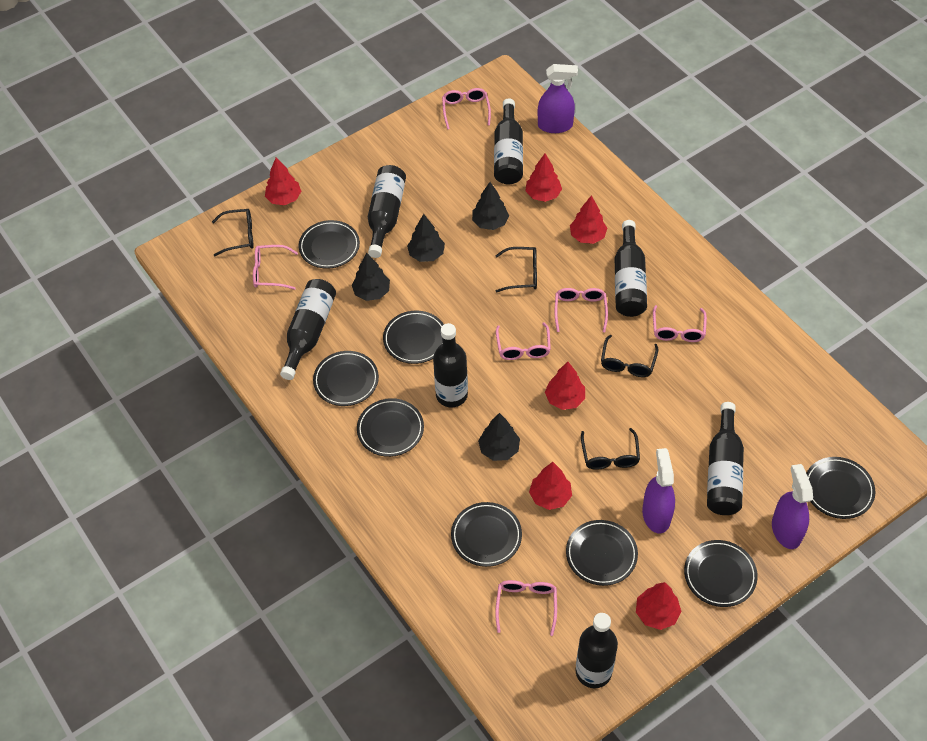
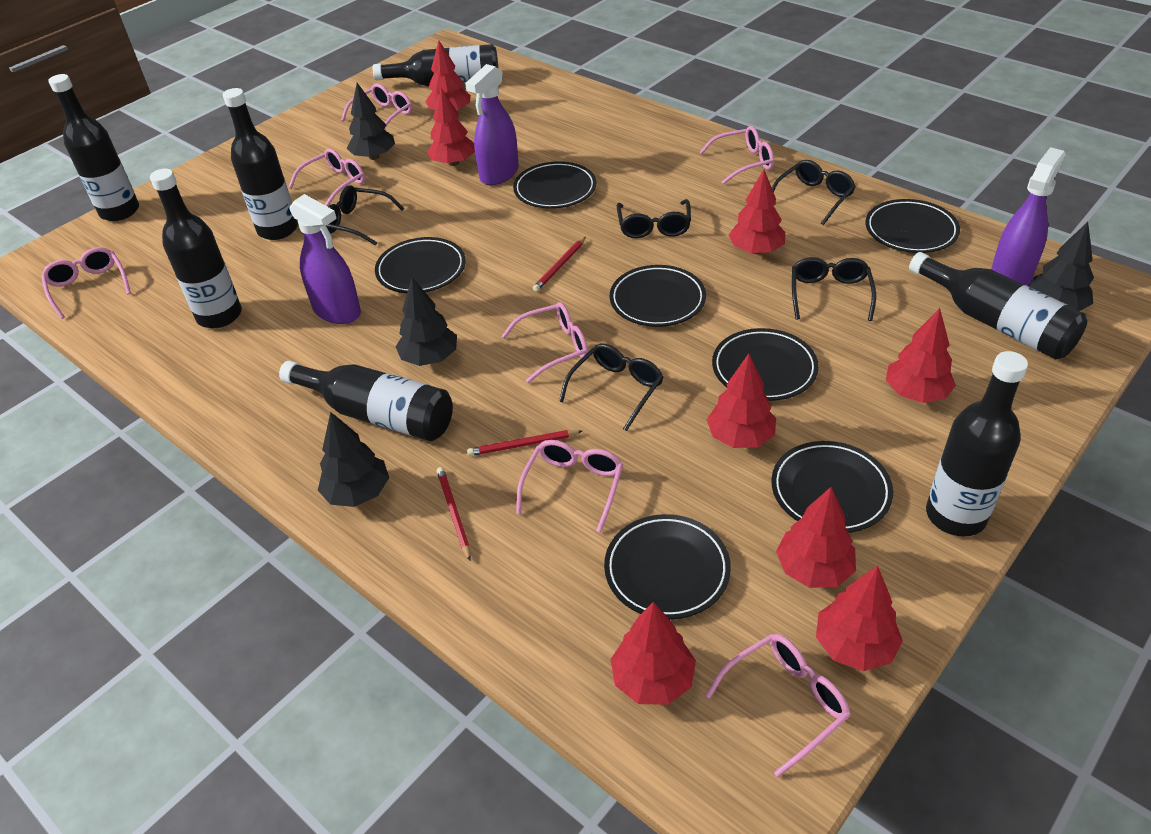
black glasses: 4 -> 5
black plate: 8 -> 7
pink glasses: 6 -> 7
red pencil: 0 -> 3
red tree: 6 -> 8

